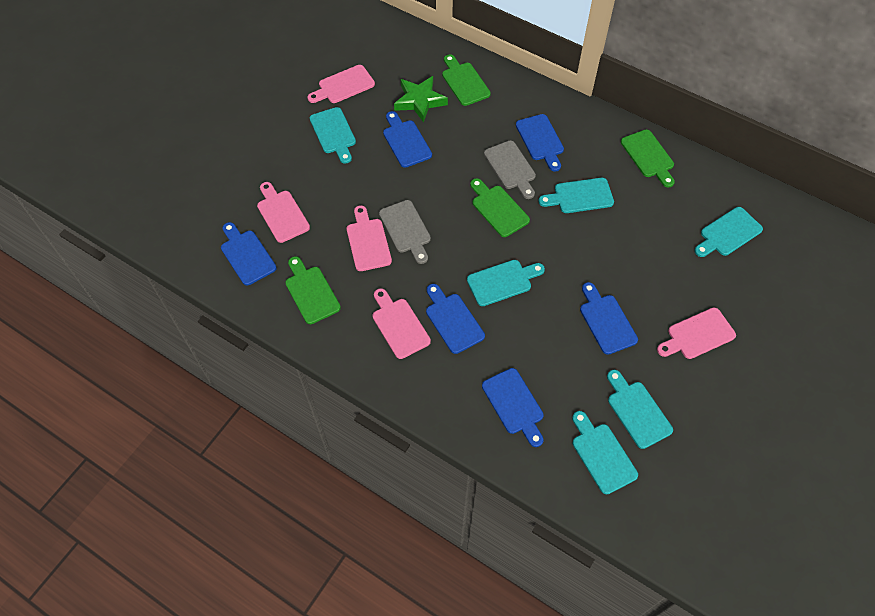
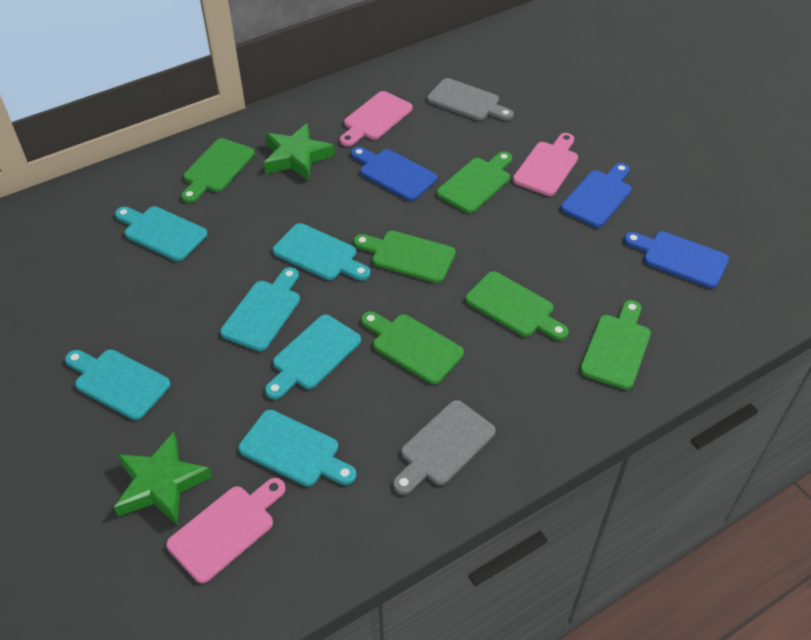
blue cutting board: 6 -> 3
green cutting board: 4 -> 6
green star: 1 -> 2
pink cutting board: 5 -> 3

